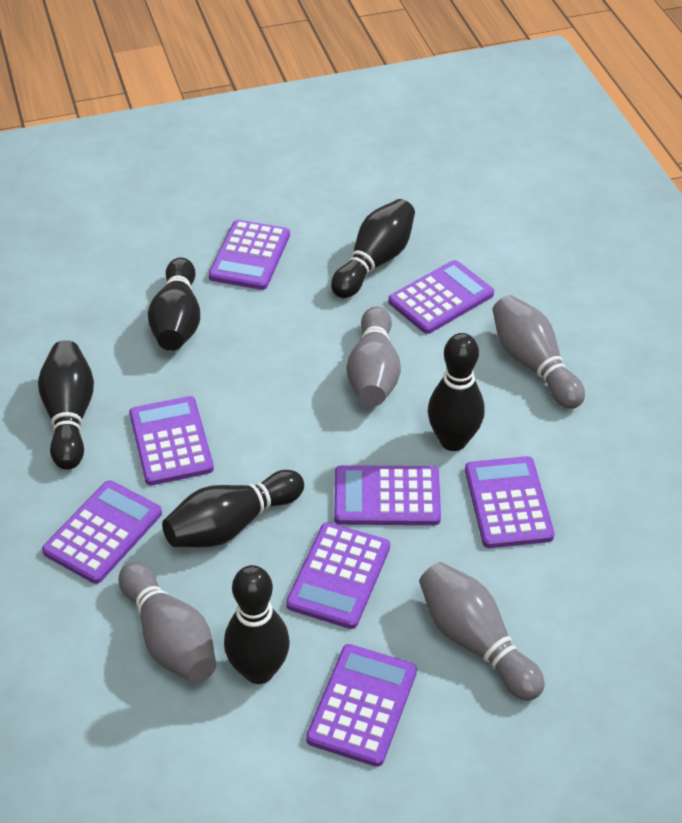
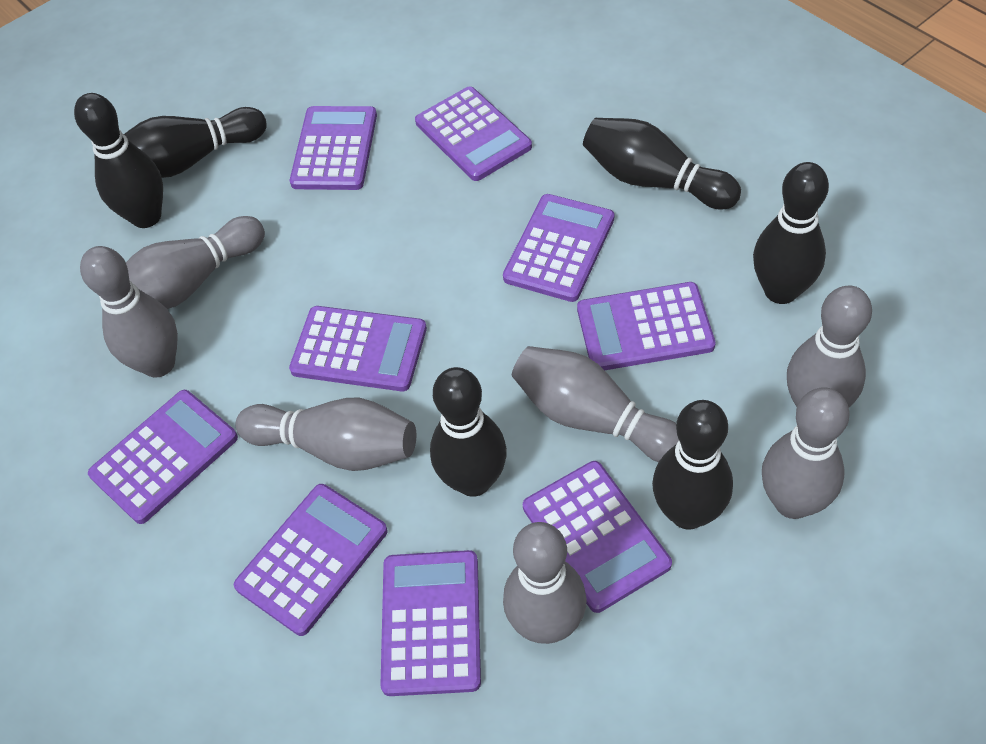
grey bowling pin: 4 -> 7
purple calculator: 8 -> 9

